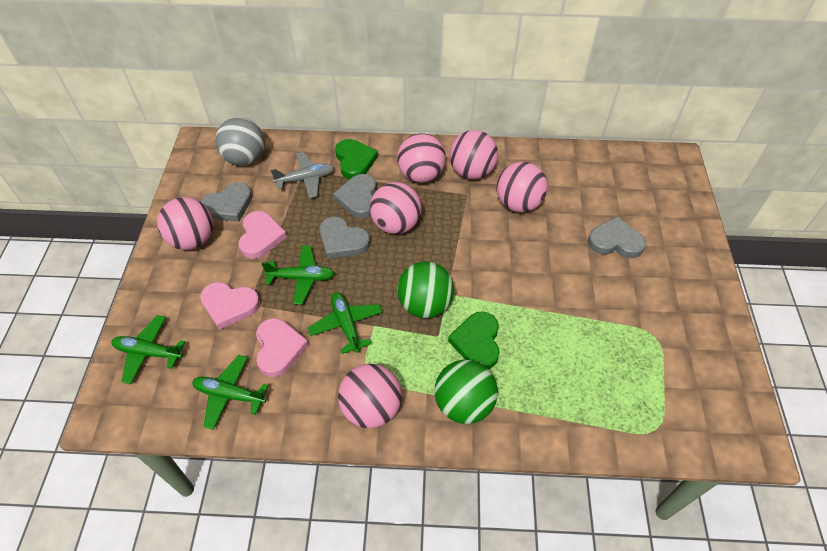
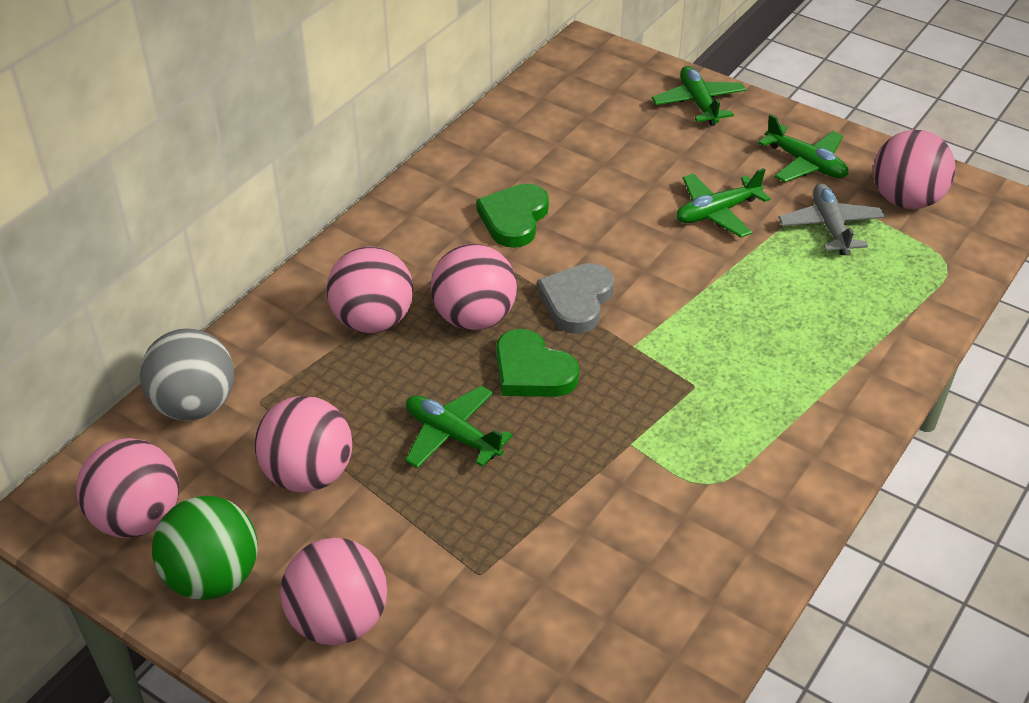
green ball: 2 -> 1
grey heart: 4 -> 1
pink heart: 3 -> 0

